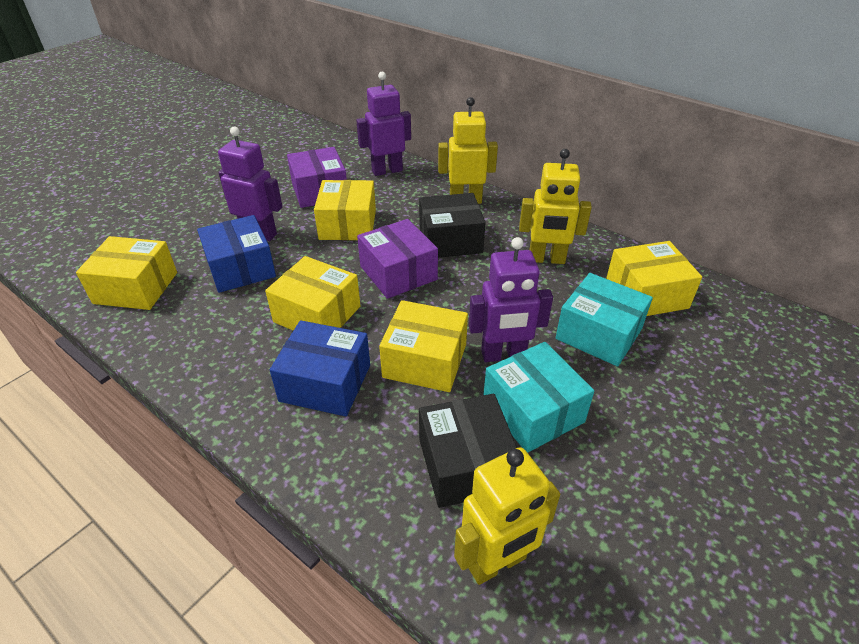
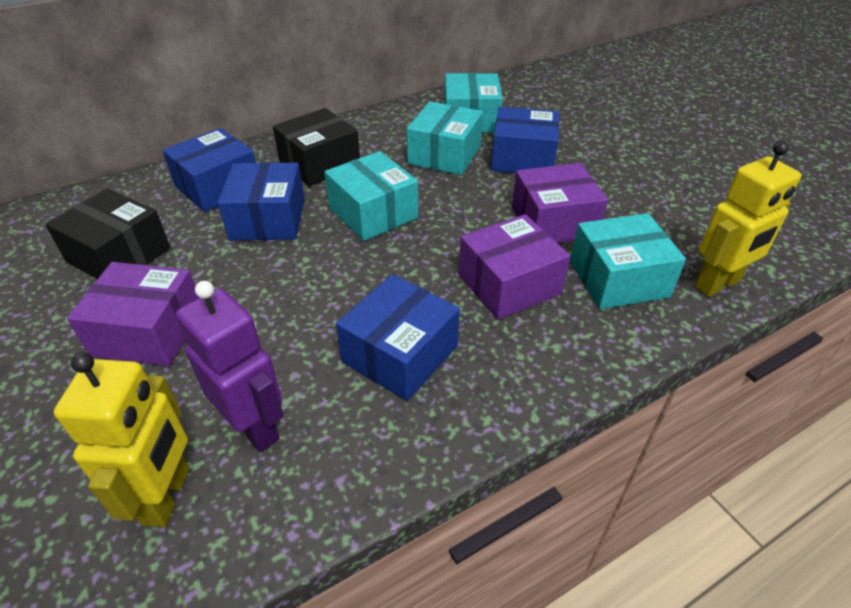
blue box: 2 -> 4
purple box: 2 -> 3
purple robot: 3 -> 1
turquoise box: 2 -> 4
yellow box: 5 -> 0
yellow robot: 3 -> 2

